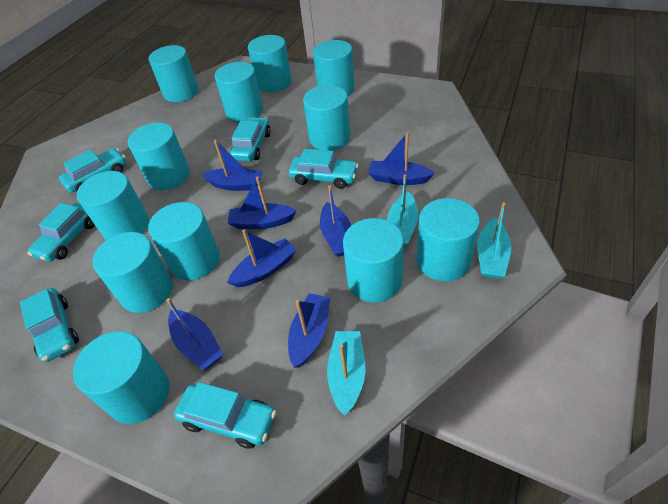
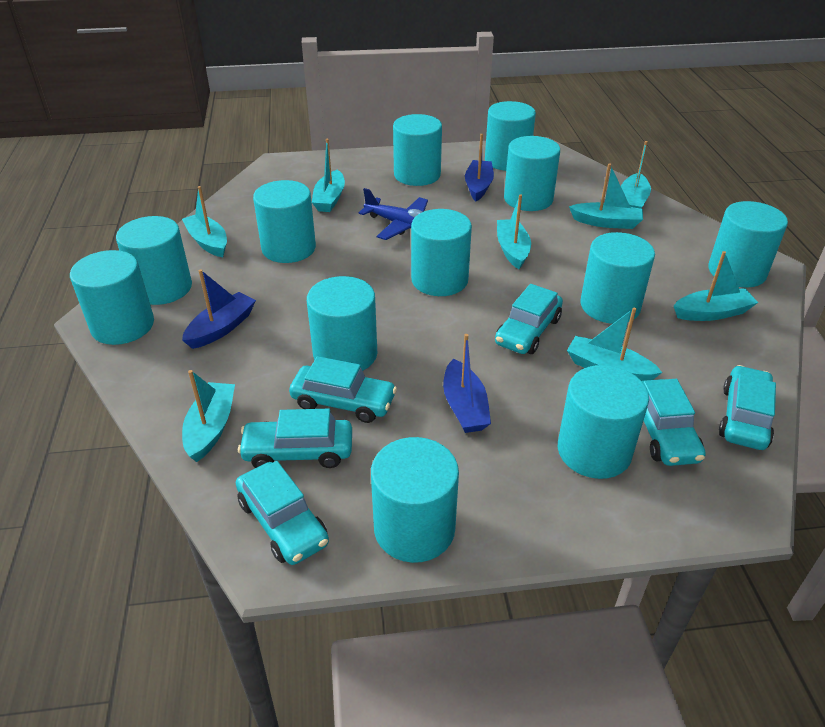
blue boat: 7 -> 3
blue plane: 0 -> 1
turquoise boat: 3 -> 8

